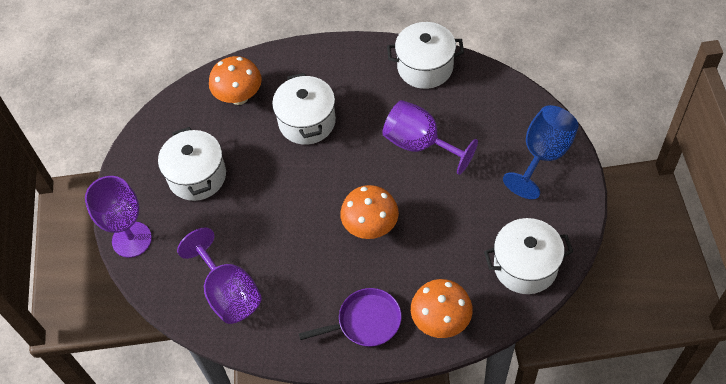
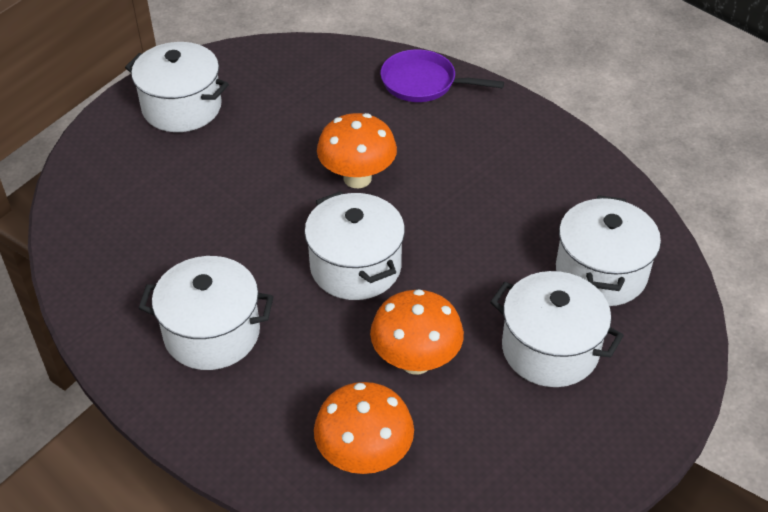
blue goblet: 1 -> 0
purple goblet: 3 -> 0
white pot: 4 -> 5

